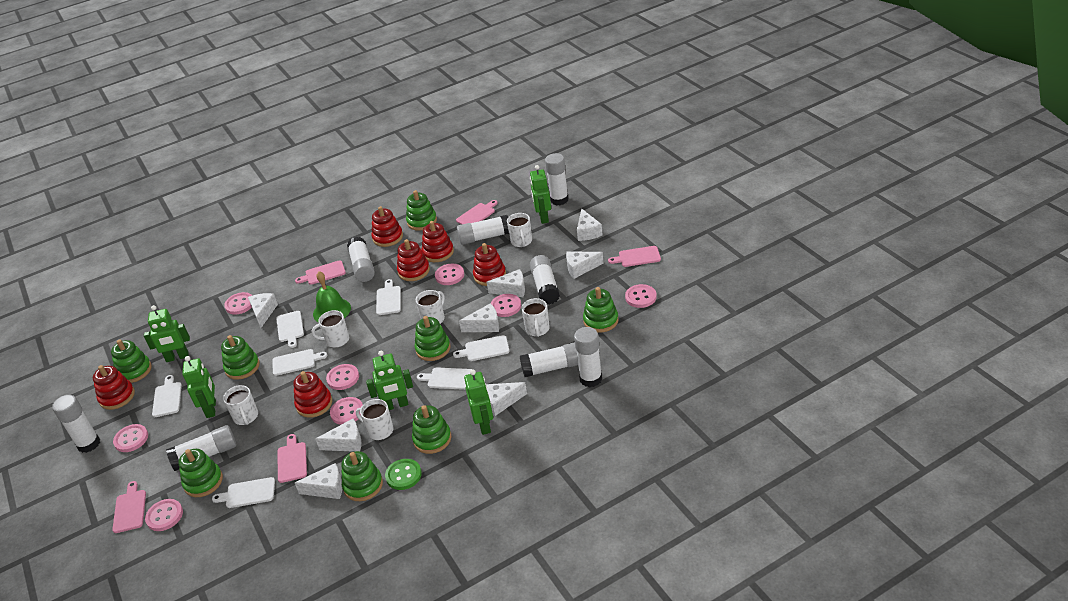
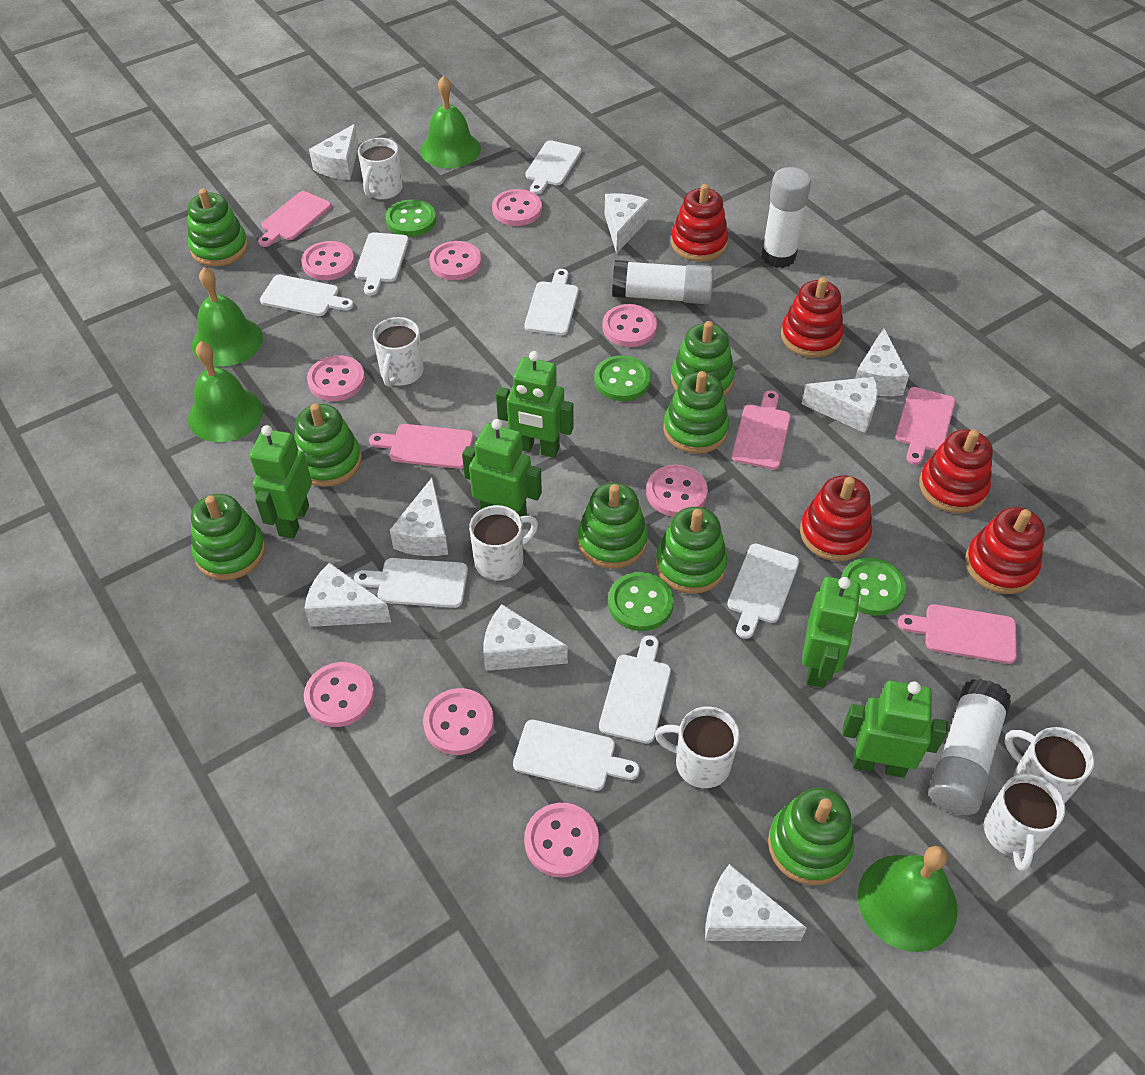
green bell: 1 -> 4
green button: 1 -> 4
pink button: 8 -> 9
red stacking toy: 6 -> 5
white cutting board: 7 -> 8
white glue stick: 8 -> 3

